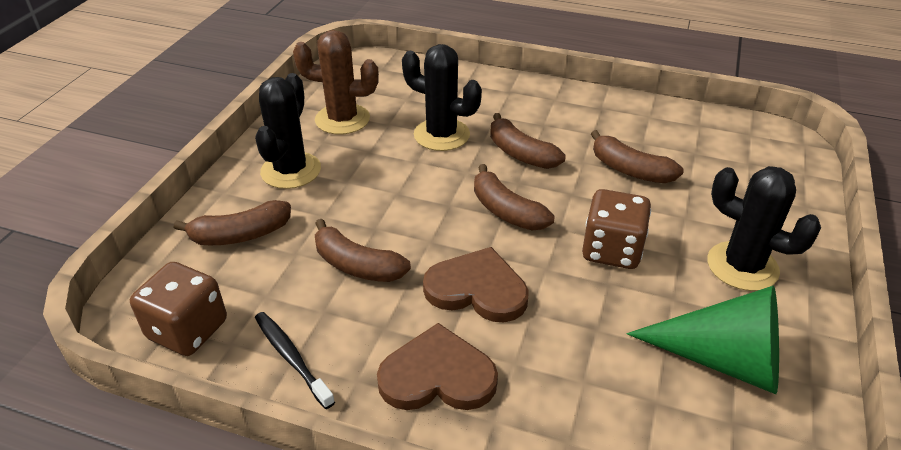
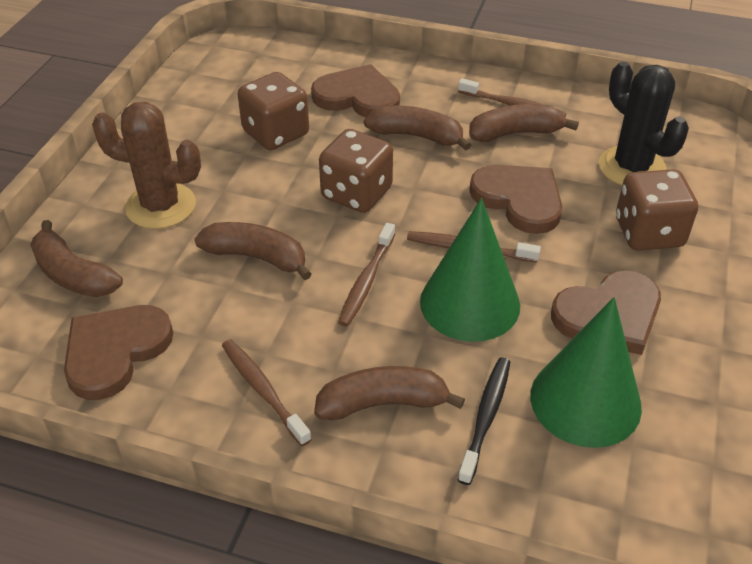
black cactus: 3 -> 1
brown dice: 2 -> 3
brown heart: 2 -> 4
brown toothbrush: 0 -> 4
green cone: 1 -> 2

